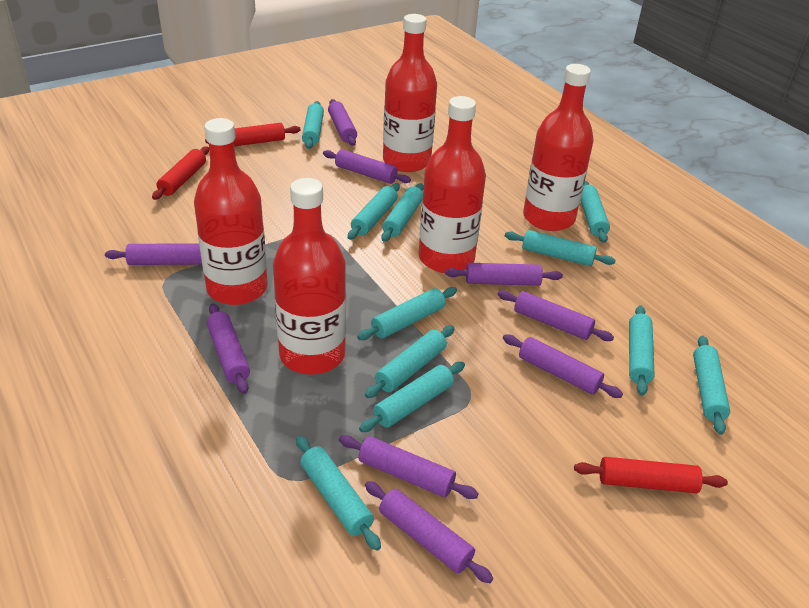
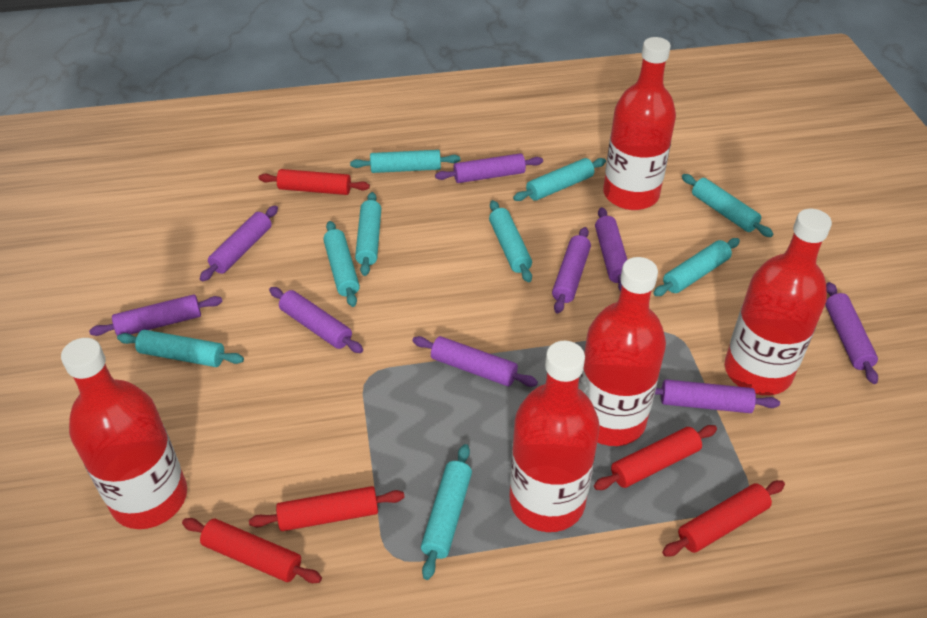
red rolling pin: 3 -> 5
turquoise rolling pin: 11 -> 9

